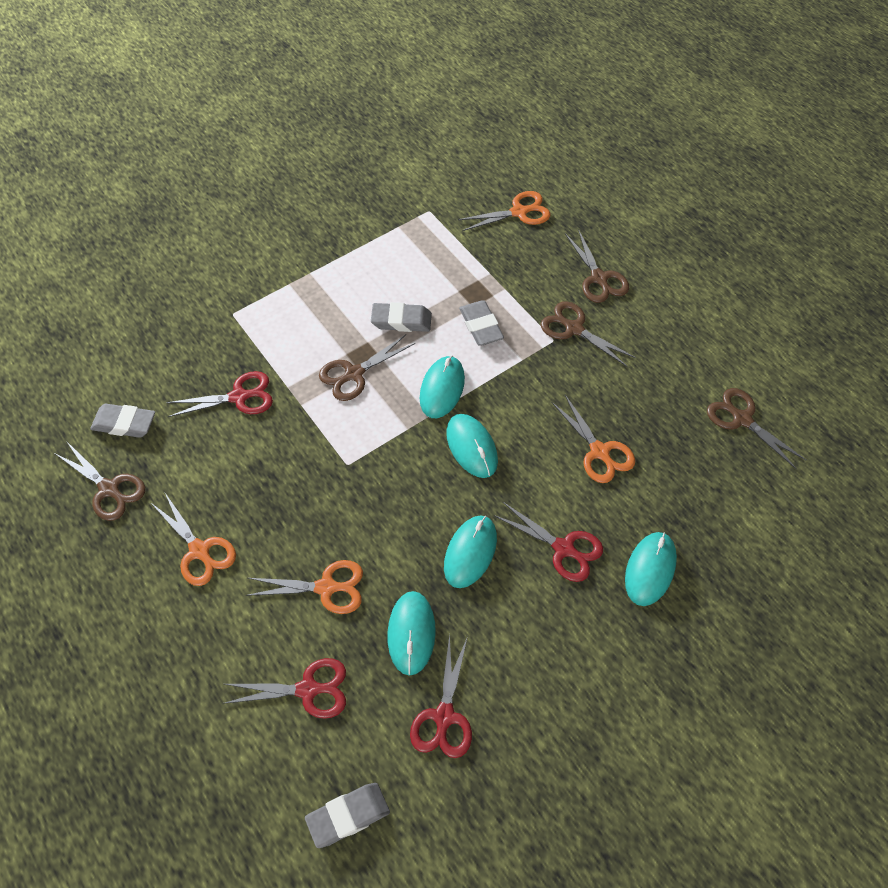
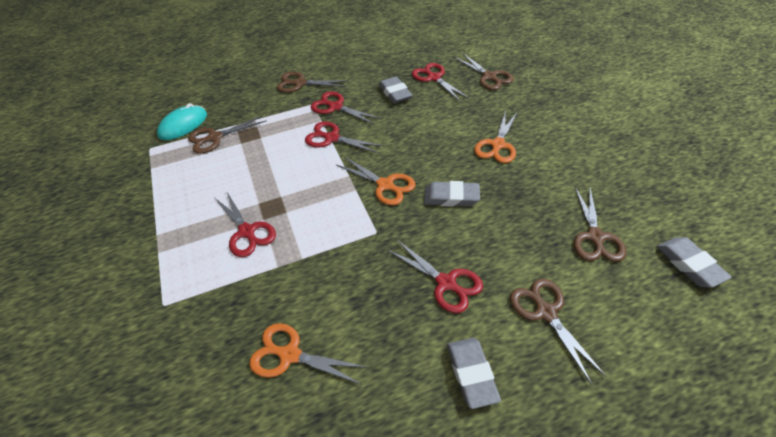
orange scissors: 4 -> 3
red scissors: 4 -> 5
turquoise mouse: 5 -> 1

